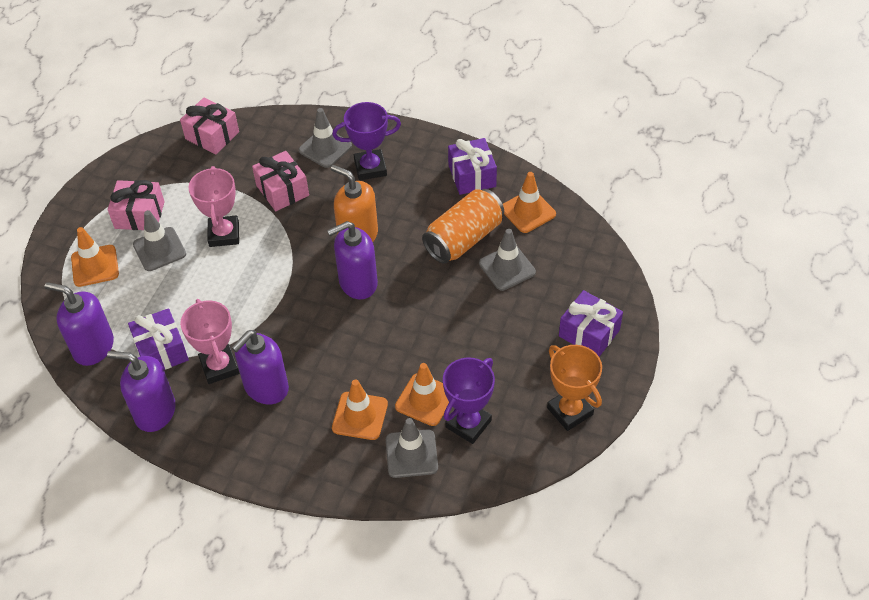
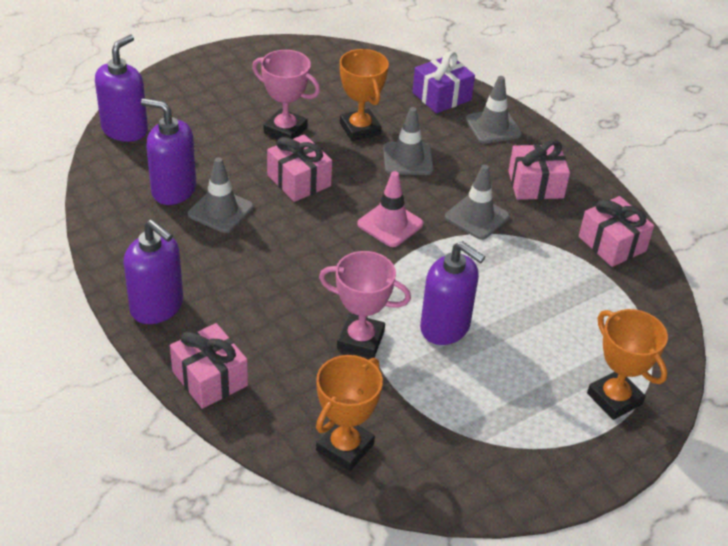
orange can: 1 -> 0
orange soap dispenser: 1 -> 0
orange traffic cone: 4 -> 0
orange trophy: 1 -> 3
pink gift: 3 -> 4
pink traffic cone: 0 -> 1
purple gift: 3 -> 1
purple trophy: 2 -> 0

